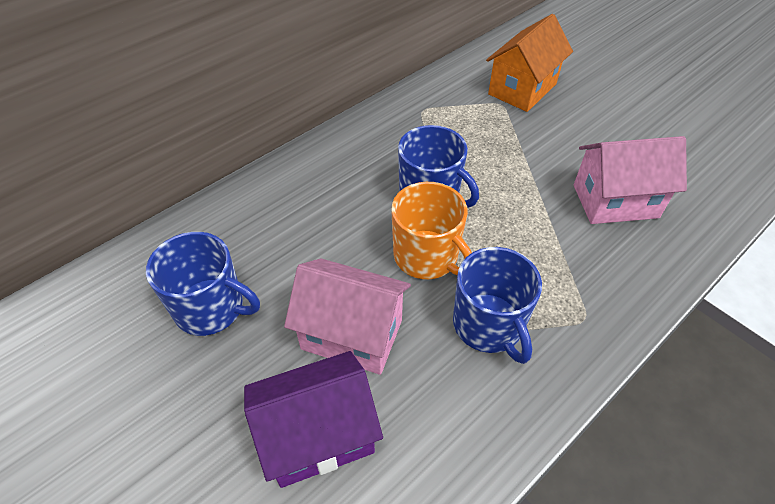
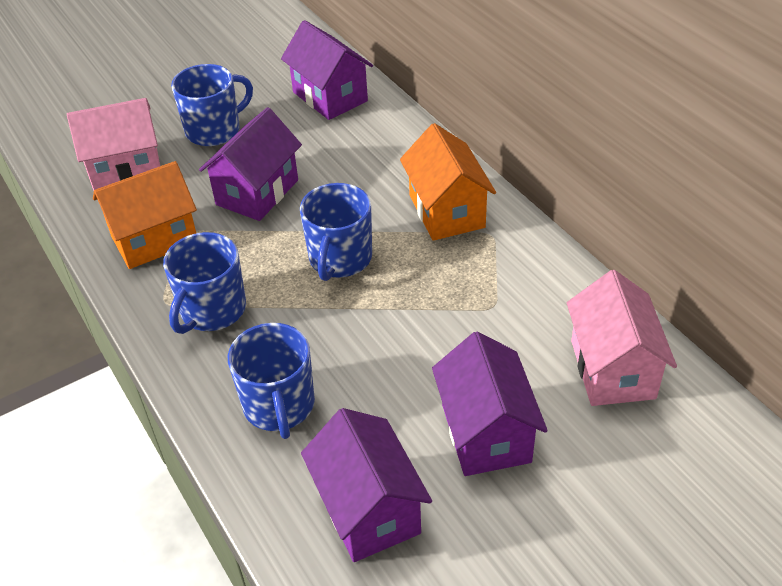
blue mug: 3 -> 4
orange house: 1 -> 2
orange mug: 1 -> 0
purple house: 1 -> 4

